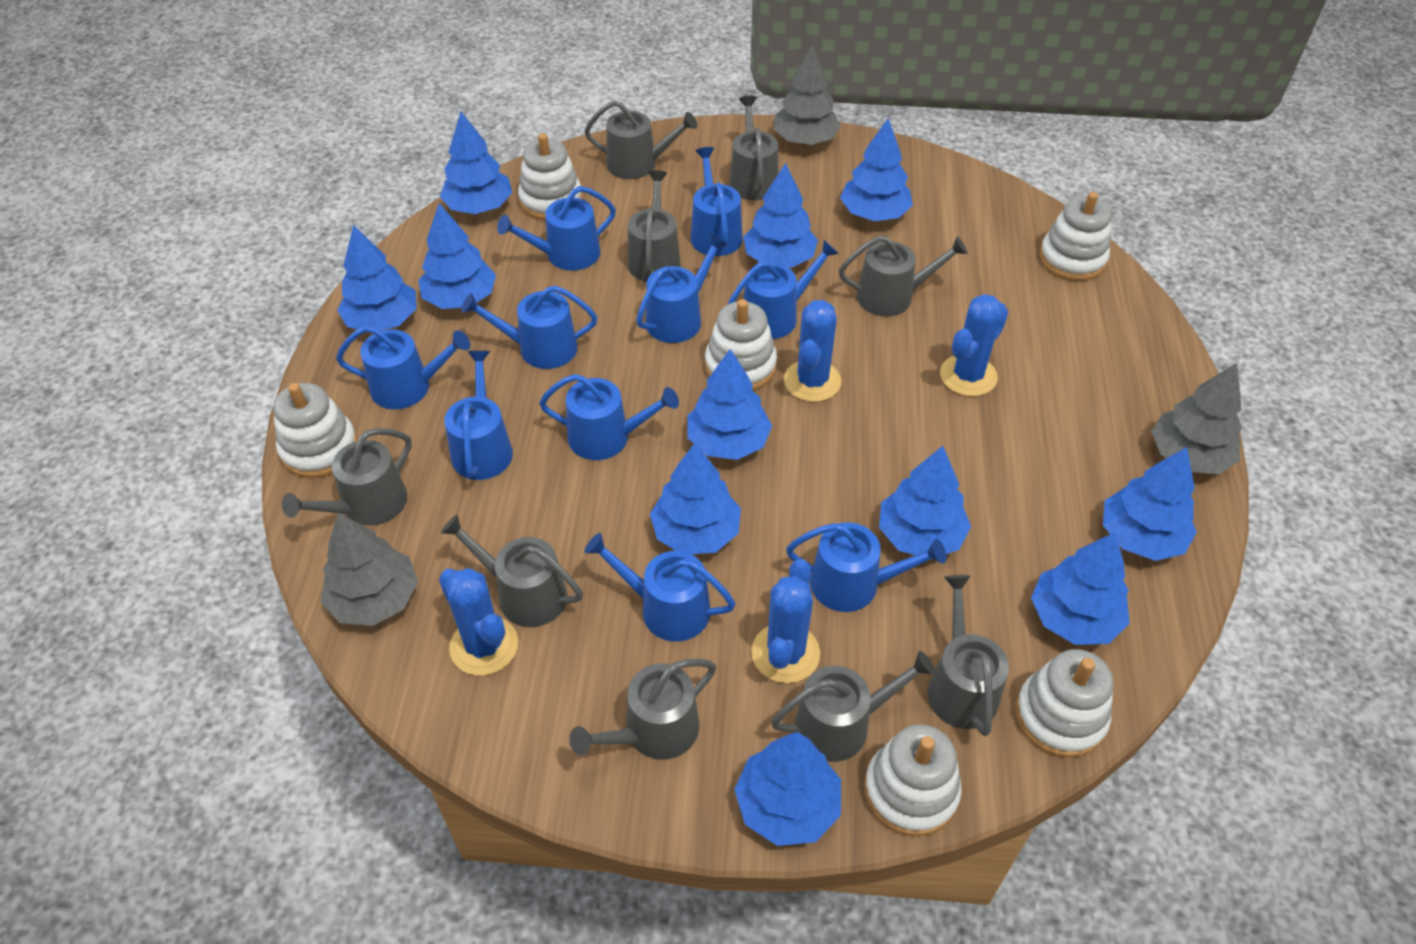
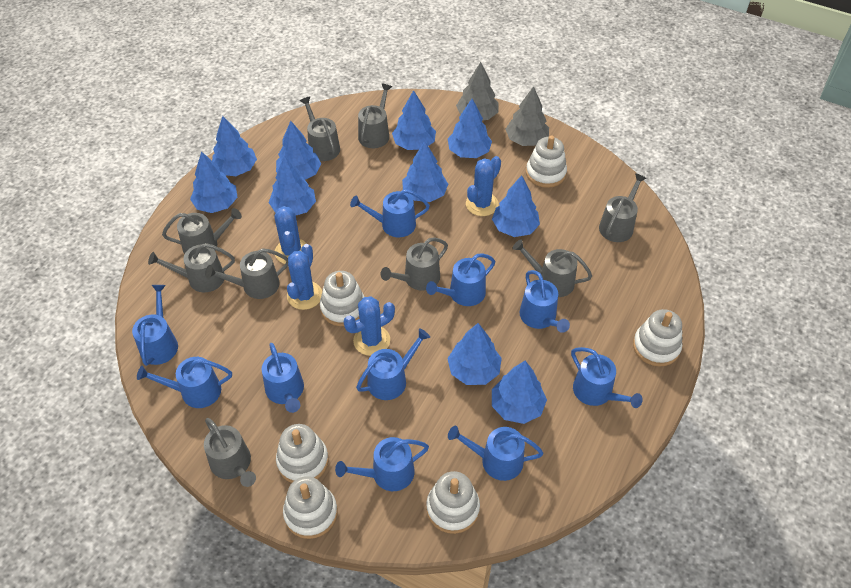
blue tree: 11 -> 10
grey tree: 3 -> 2

